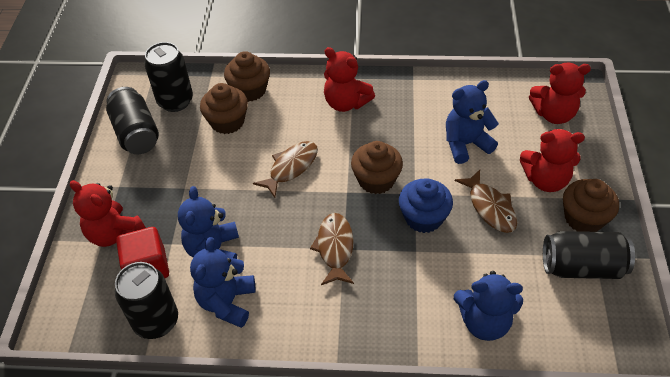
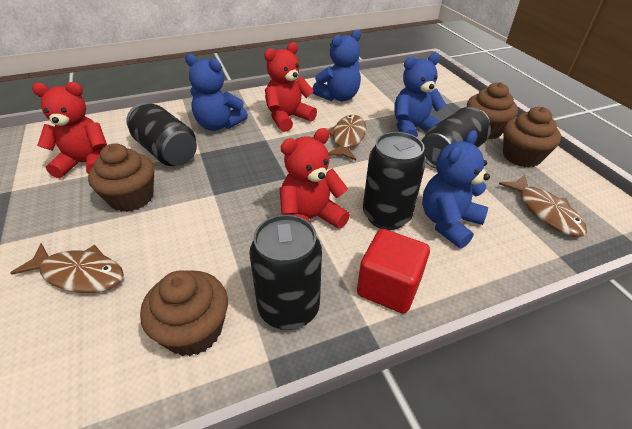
blue cupcake: 1 -> 0
red teddy bear: 4 -> 3

